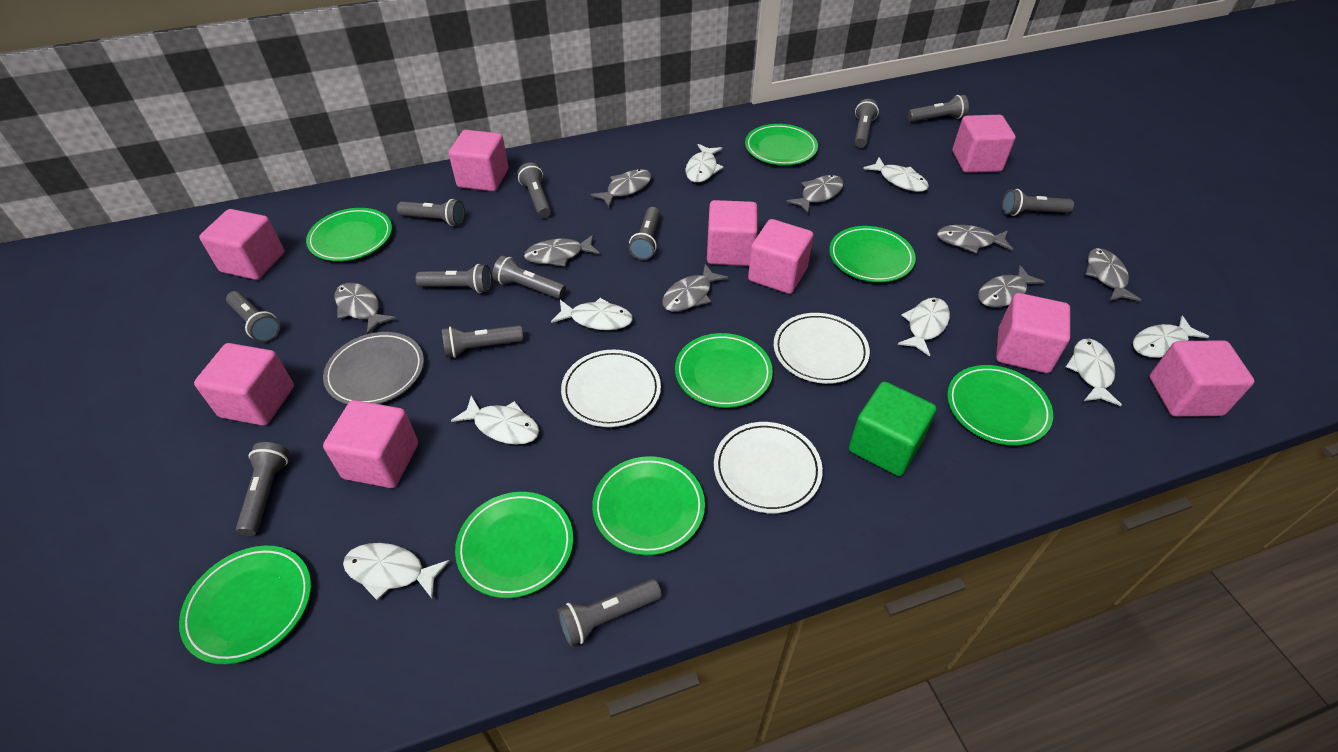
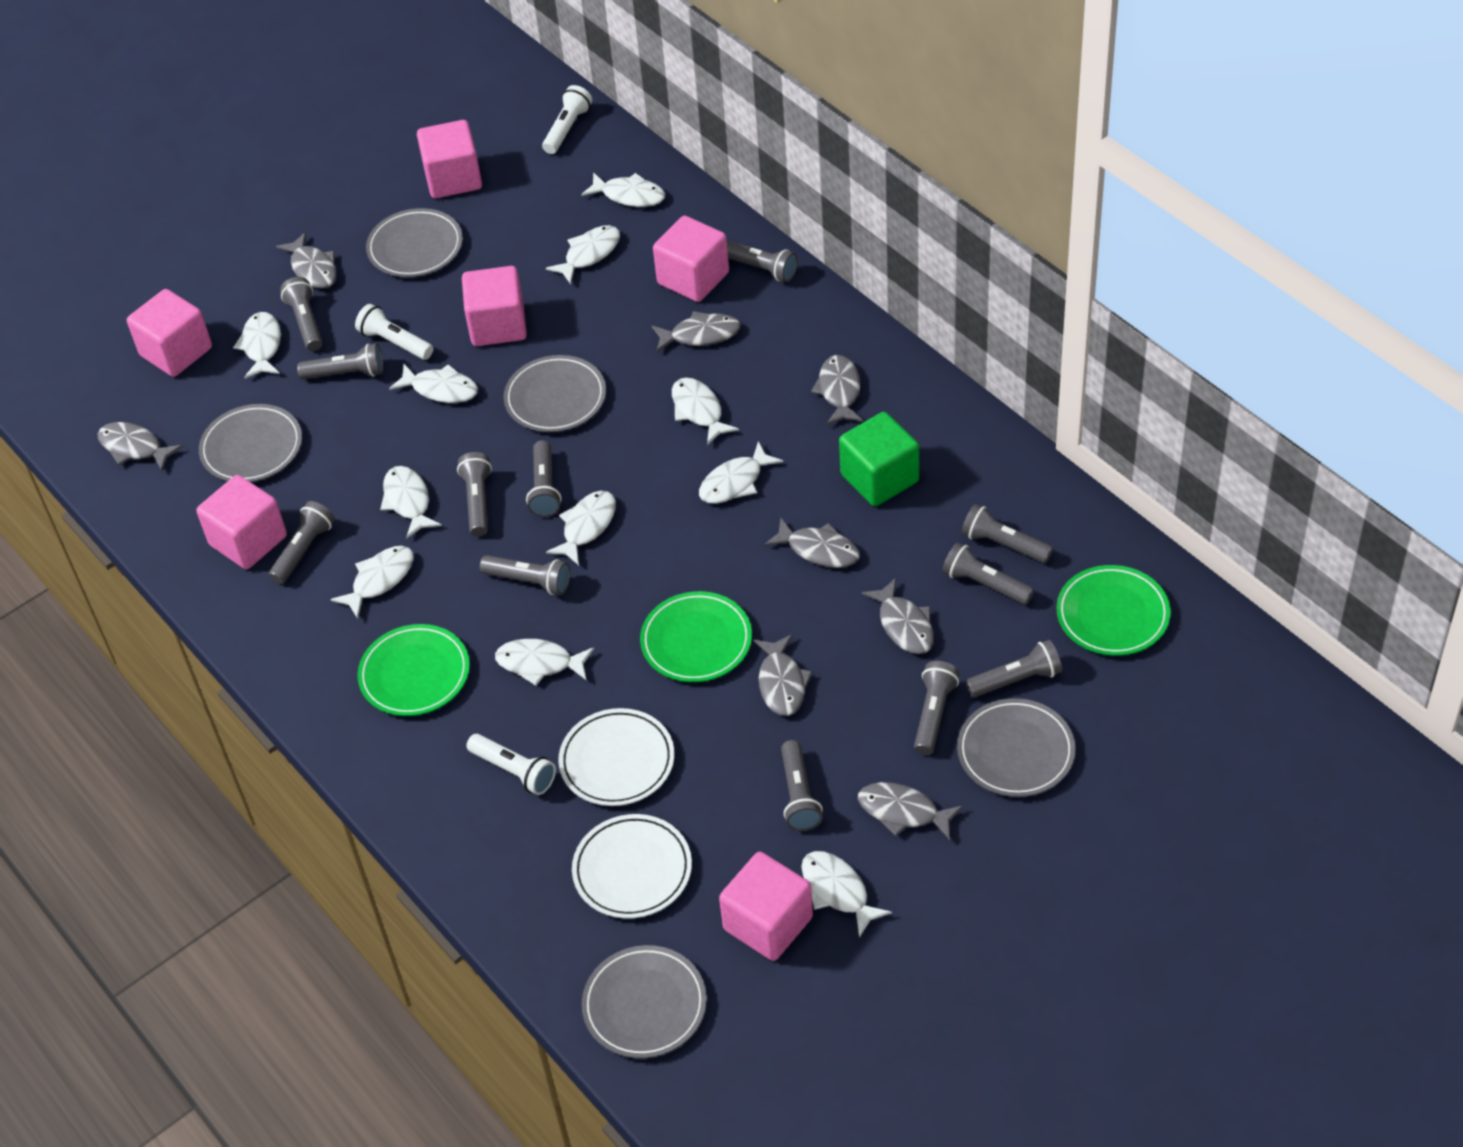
green plate: 8 -> 3
grey plate: 1 -> 5
pink cube: 9 -> 6
white fish: 8 -> 11
white flashlight: 0 -> 3
white plate: 3 -> 2

